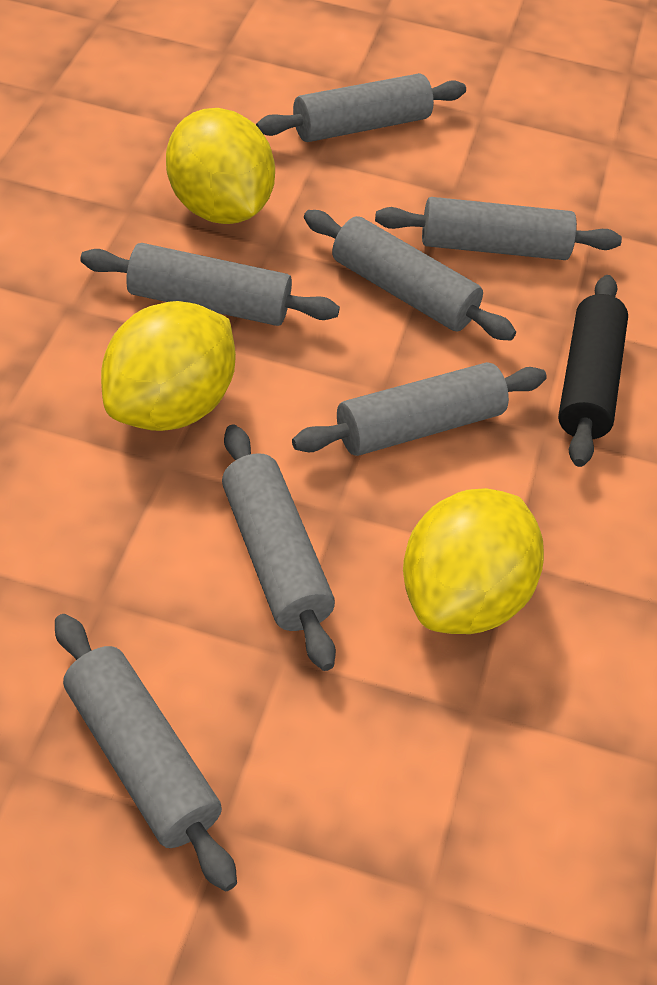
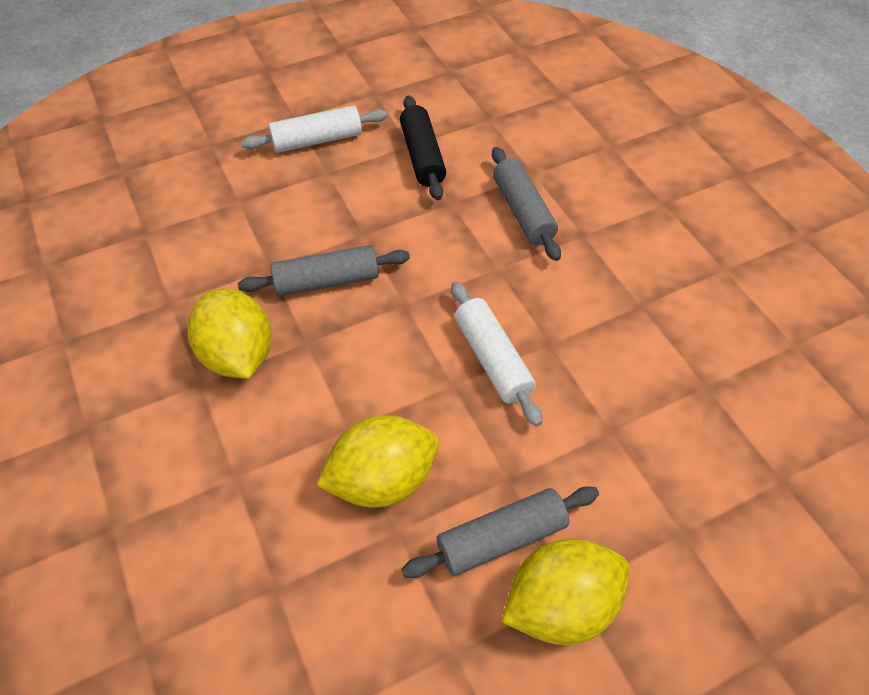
grey rolling pin: 7 -> 3
white rolling pin: 0 -> 2

